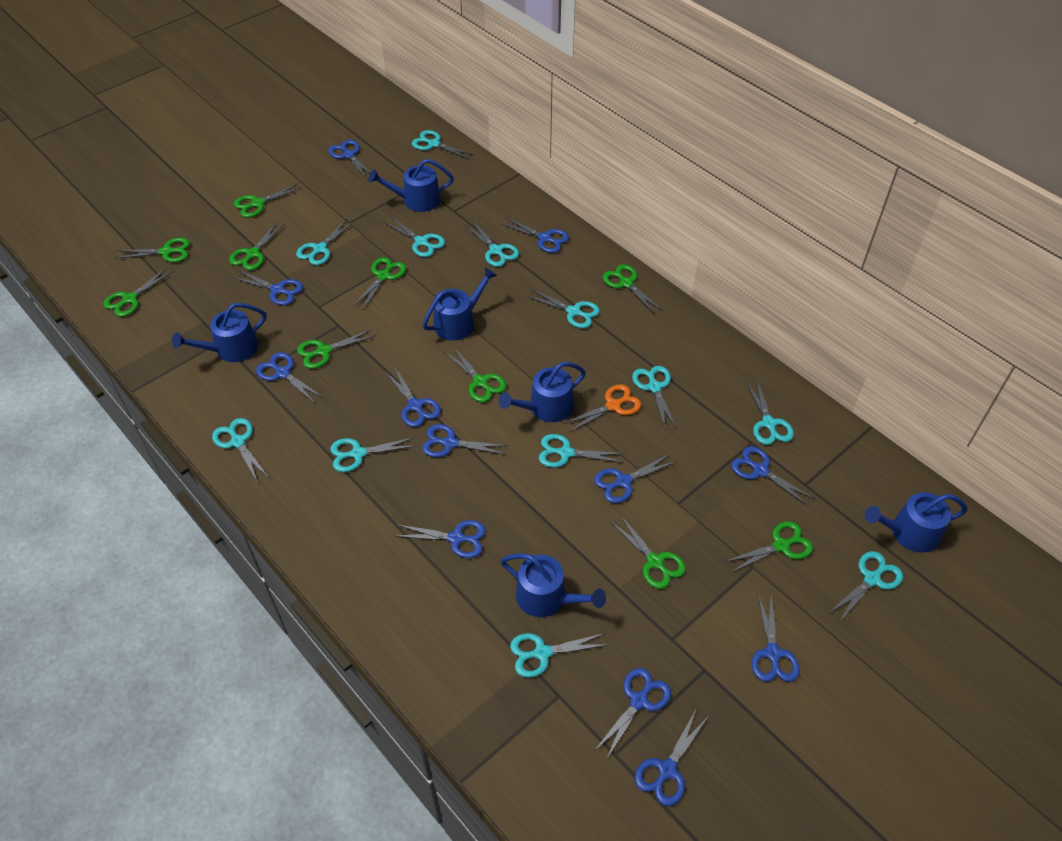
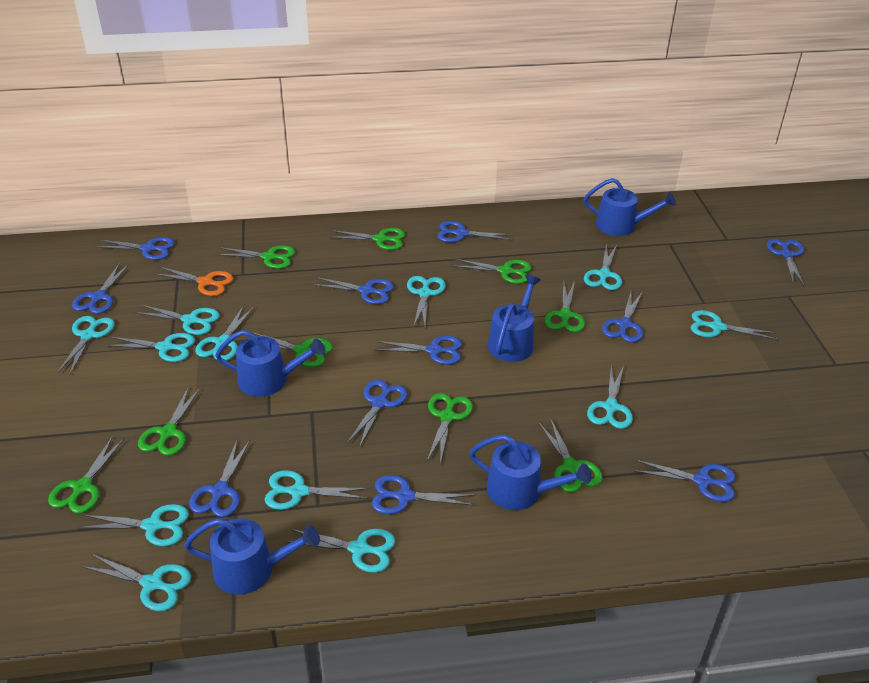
blue scissors: 12 -> 11
blue watering can: 6 -> 5
green scissors: 10 -> 9

